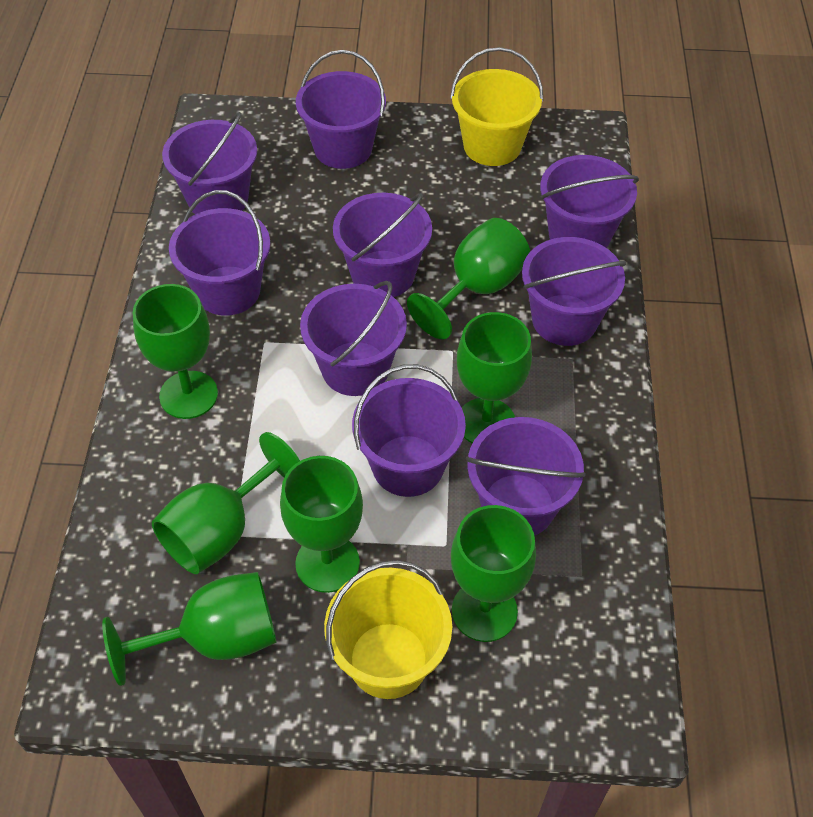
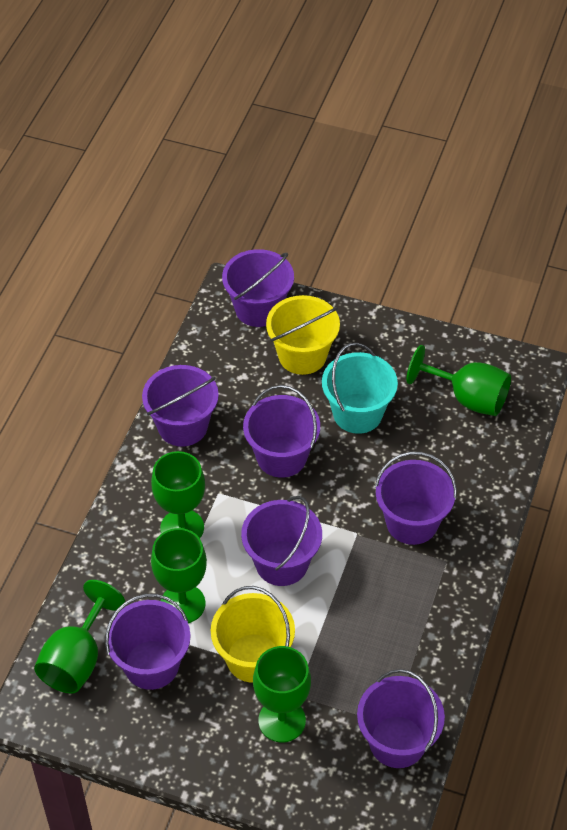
green goblet: 7 -> 5
purple bucket: 9 -> 7
turquoise bucket: 0 -> 1

